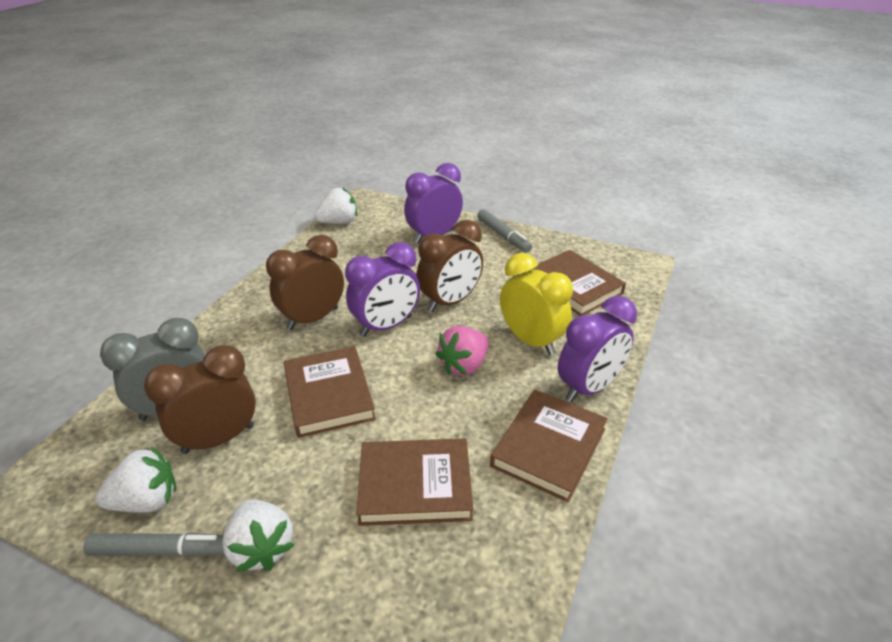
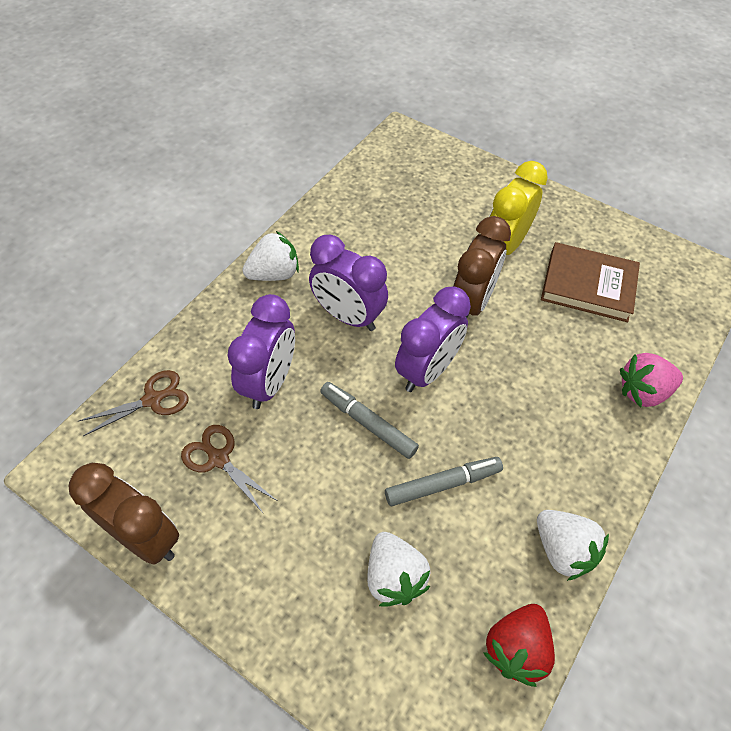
brown book: 4 -> 1
brown clock: 3 -> 2
brown scissors: 0 -> 2
grey clock: 1 -> 0
red strawberry: 0 -> 1

